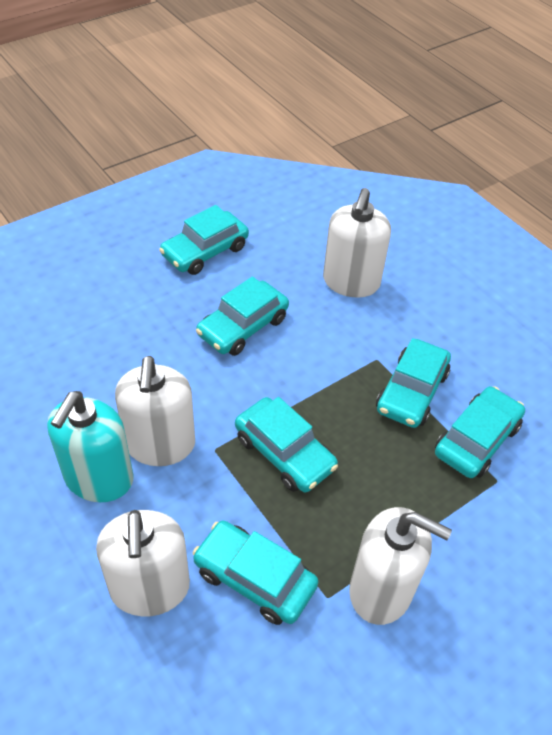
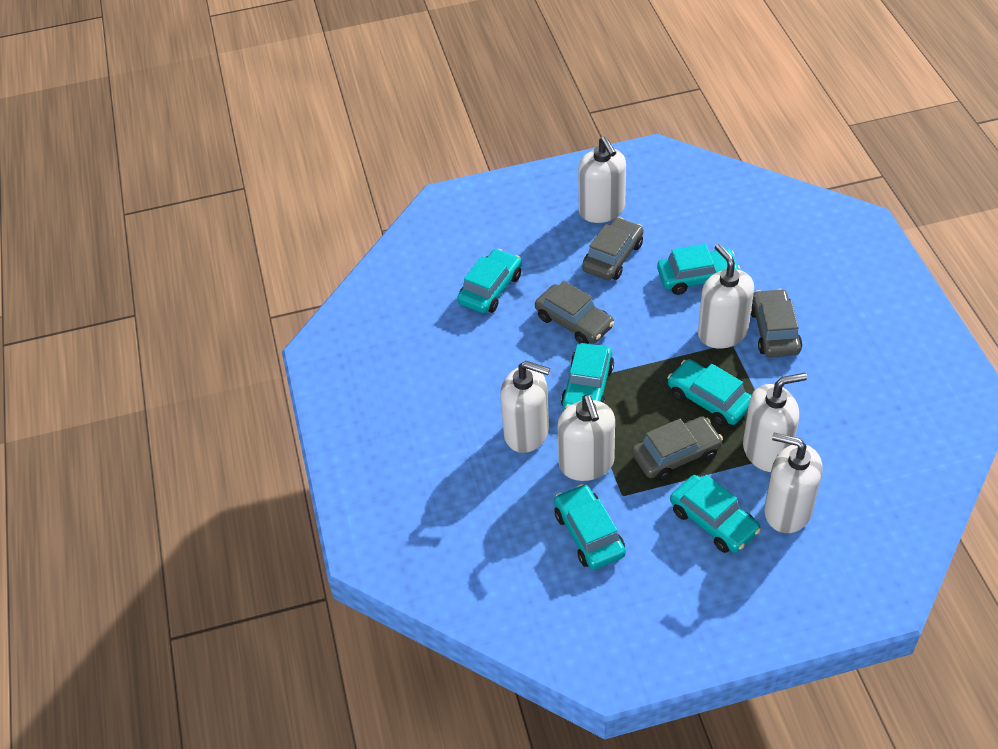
grey car: 0 -> 4
turquoise soap dispenser: 1 -> 0
white soap dispenser: 4 -> 6

